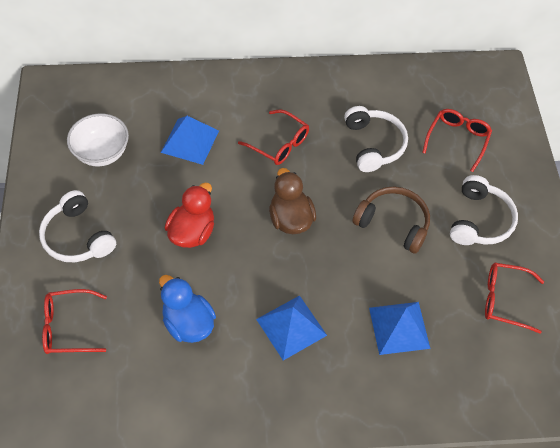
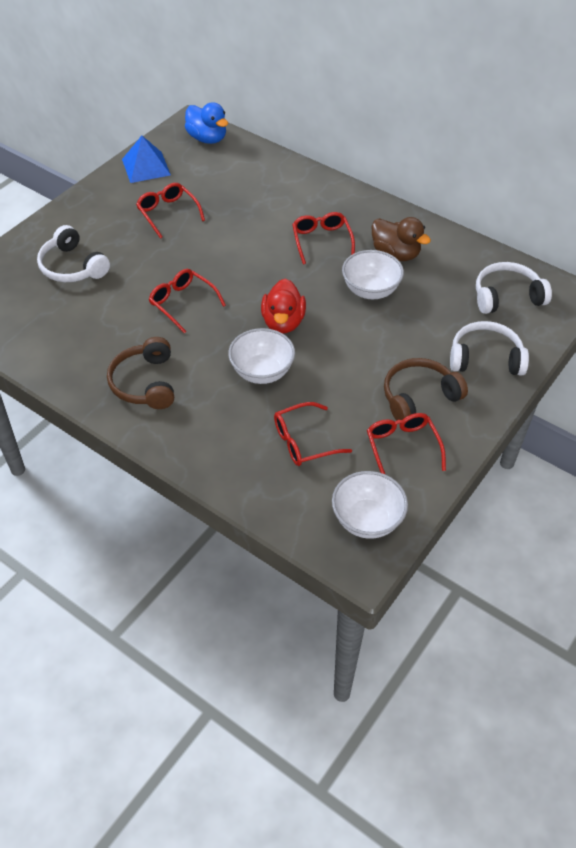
blue pyramid: 3 -> 1
brown headphones: 1 -> 2
red glasses: 4 -> 5
white bowl: 1 -> 3

